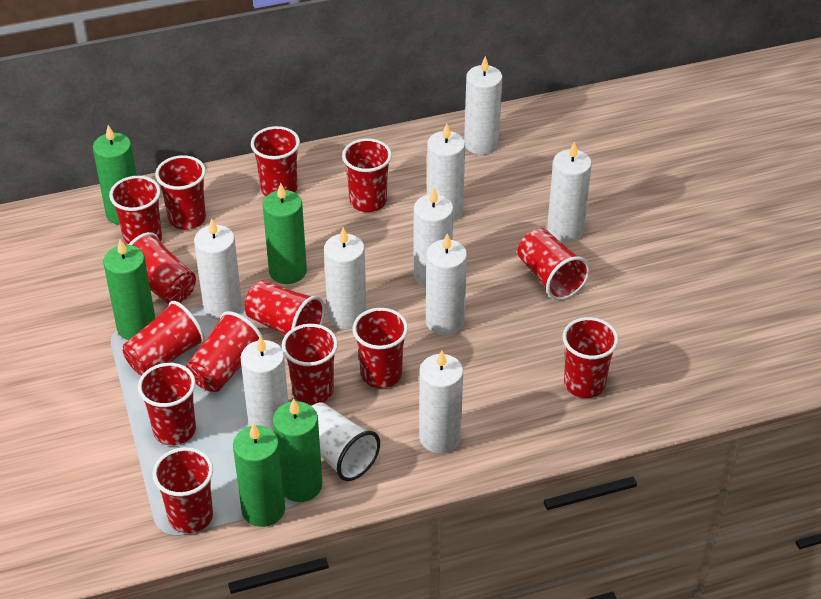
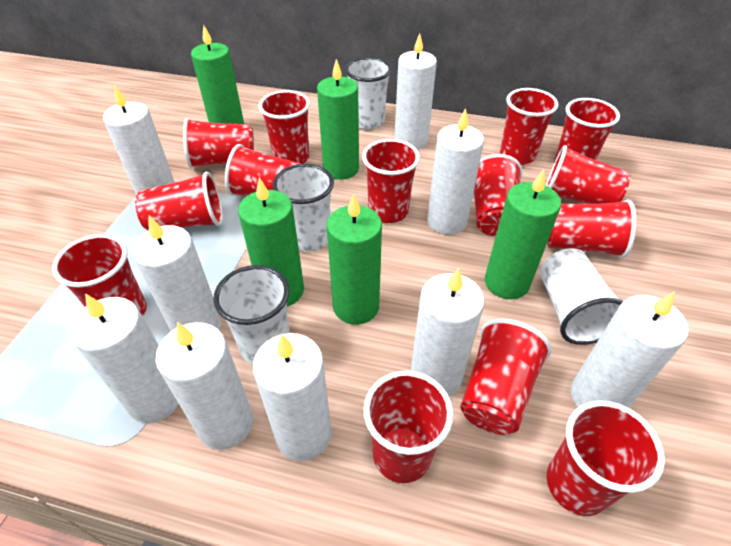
white cup: 1 -> 4

